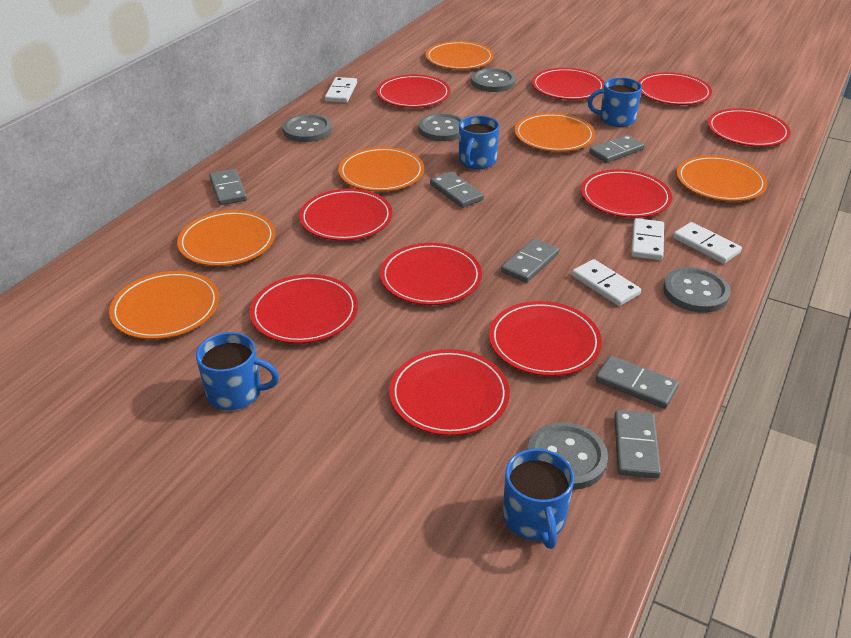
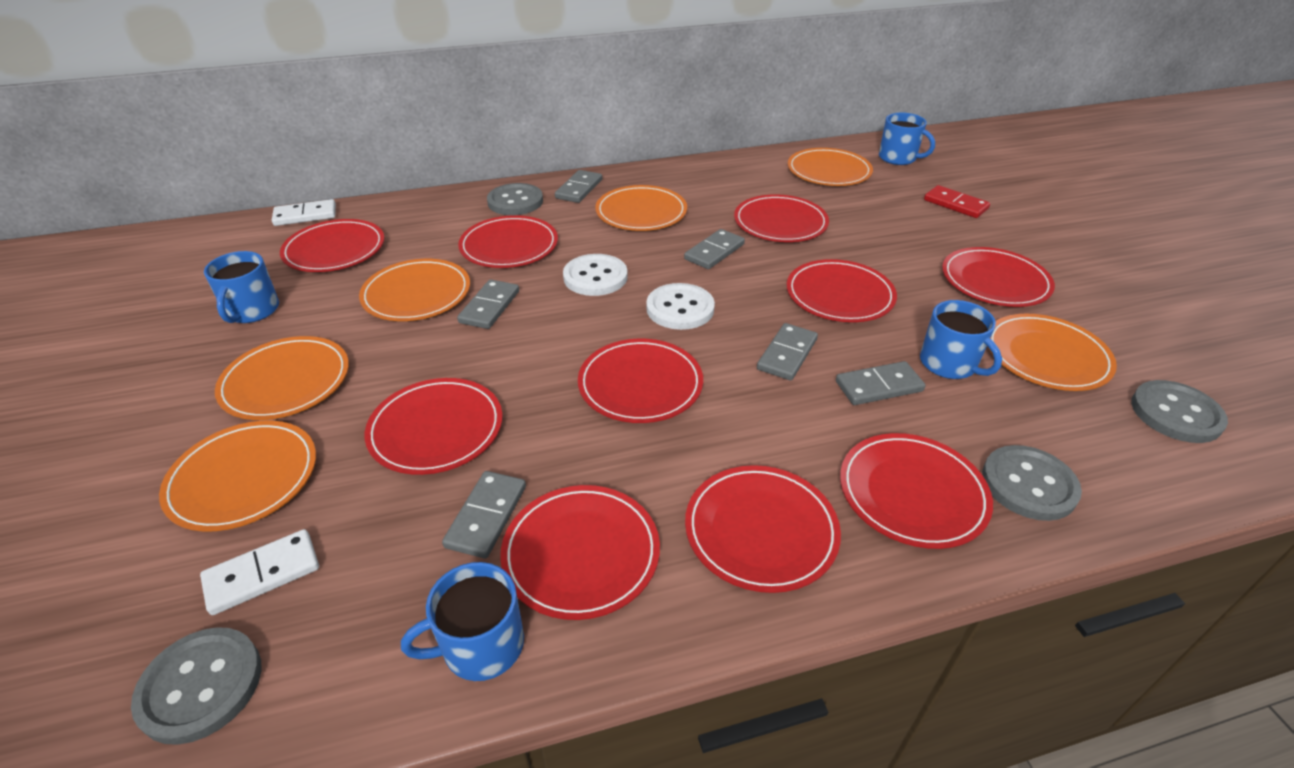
grey button: 5 -> 4
red domino: 0 -> 1
white button: 0 -> 2
white domino: 4 -> 2

